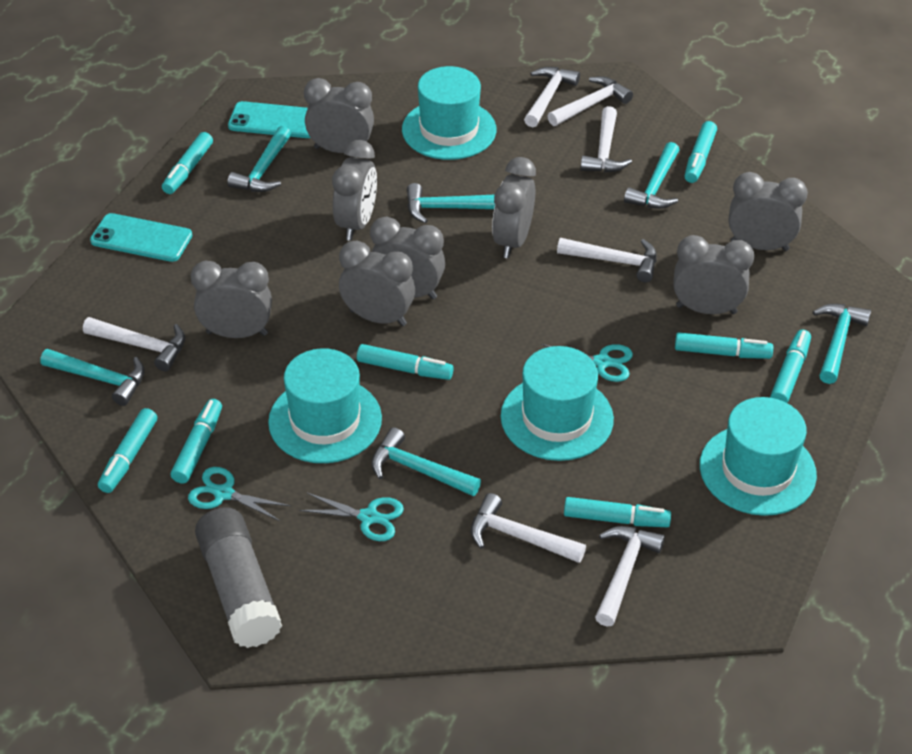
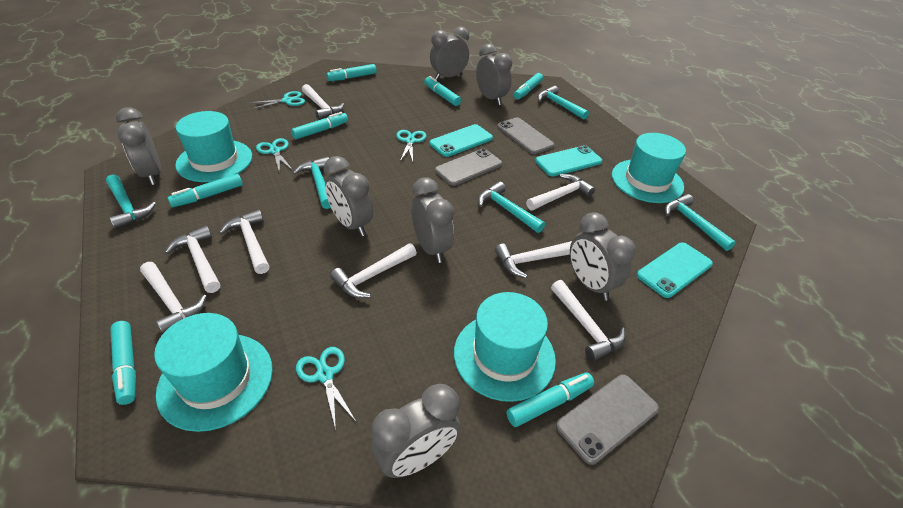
grey clock: 8 -> 7
grey glue stick: 1 -> 0
grey phone: 0 -> 3
turquoise hammer: 6 -> 5
turquoise marker: 8 -> 7
turquoise phone: 2 -> 3
turquoise scissors: 3 -> 4
white hammer: 7 -> 8

